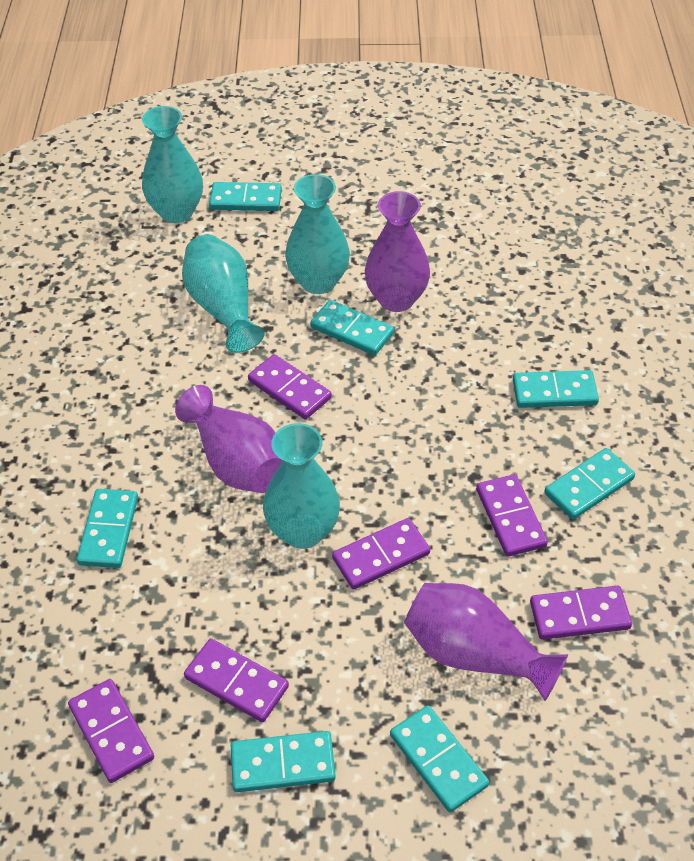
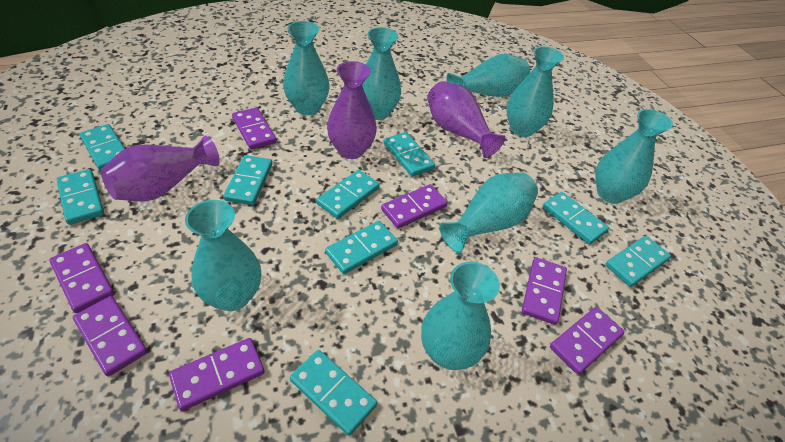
purple domino: 6 -> 7
turquoise domino: 7 -> 9
turquoise vase: 4 -> 8

